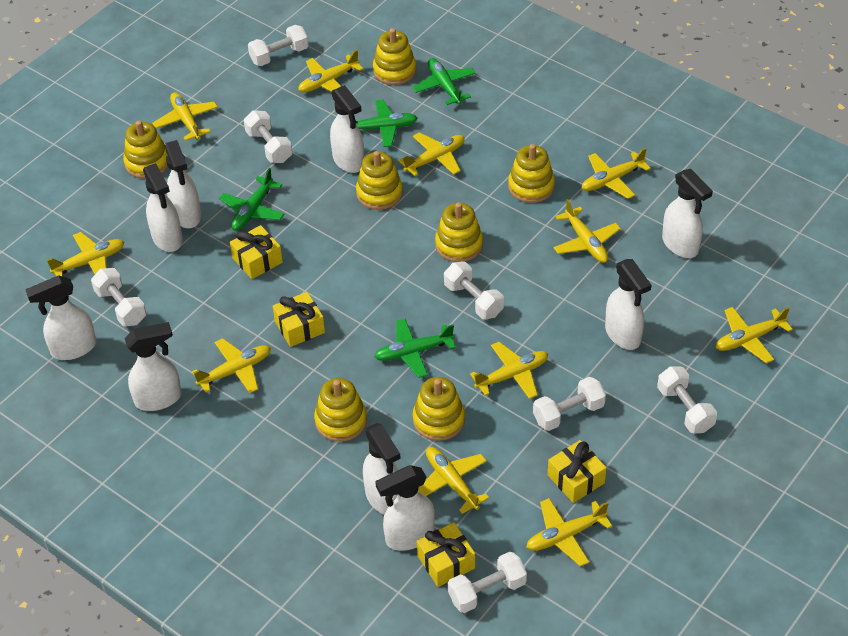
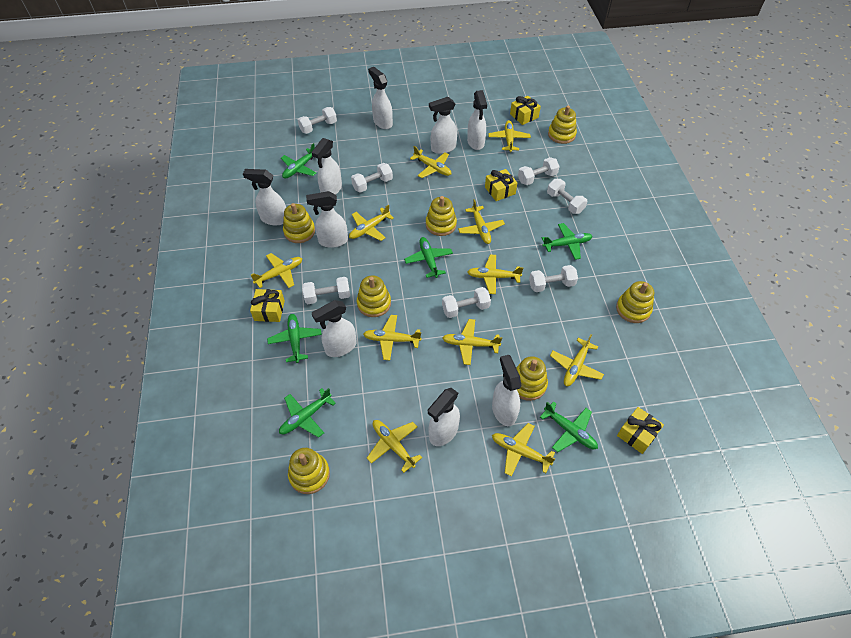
green plane: 4 -> 6

